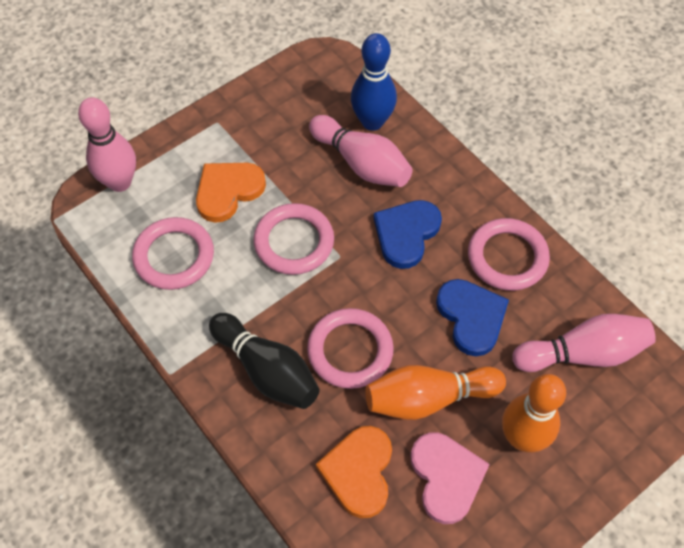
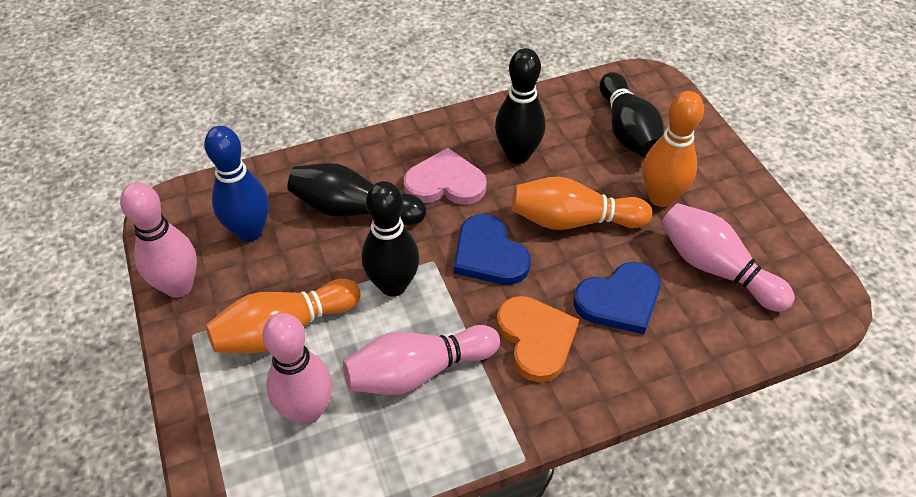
black bowling pin: 1 -> 4
orange bowling pin: 2 -> 3
orange heart: 2 -> 1
pink bowling pin: 3 -> 4
pink ring: 4 -> 0

